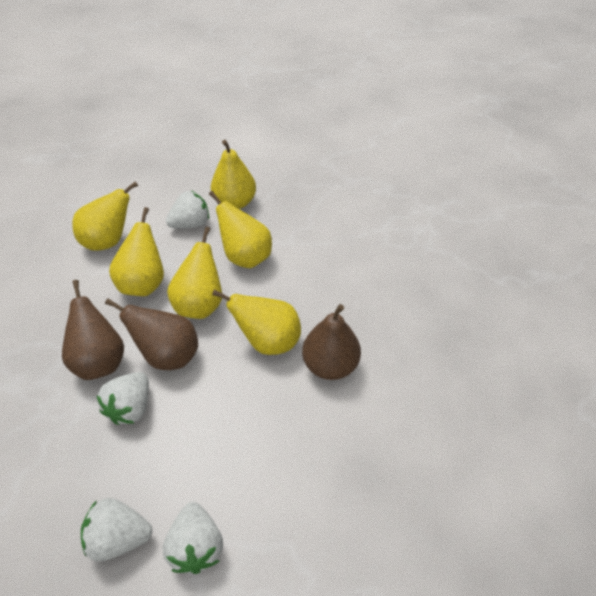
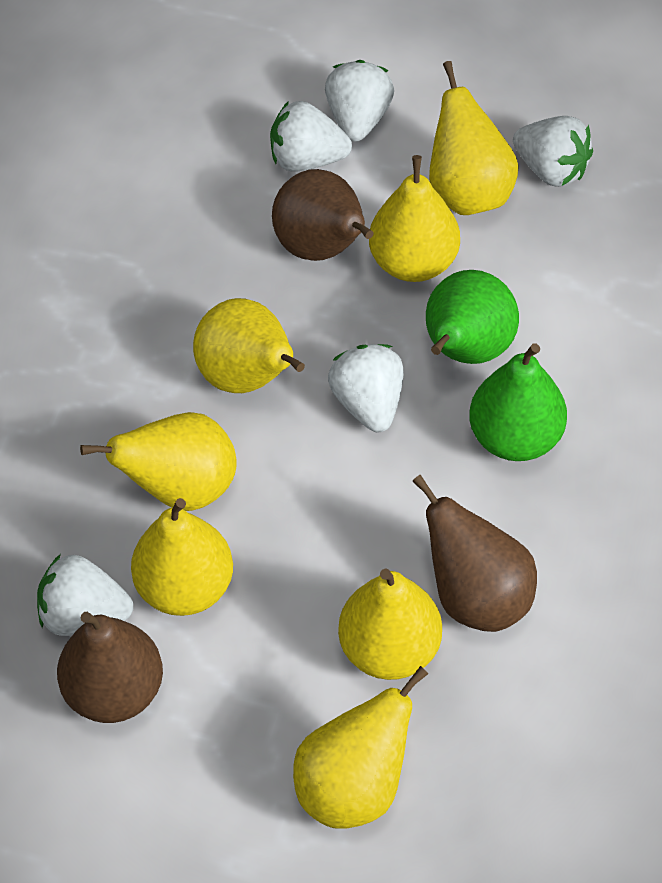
green pear: 0 -> 2
white strawberry: 4 -> 5
yellow pear: 6 -> 7

